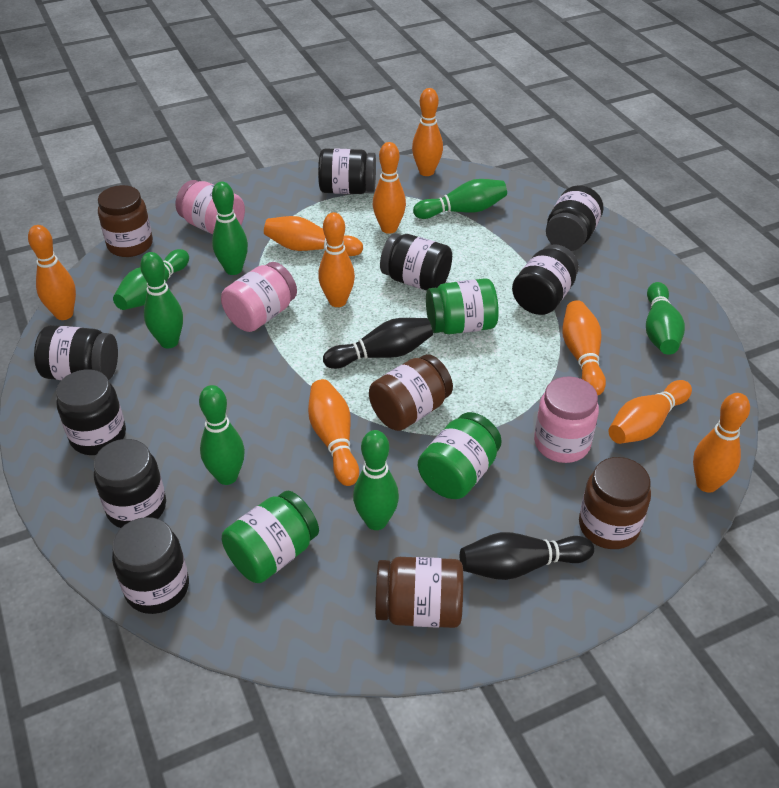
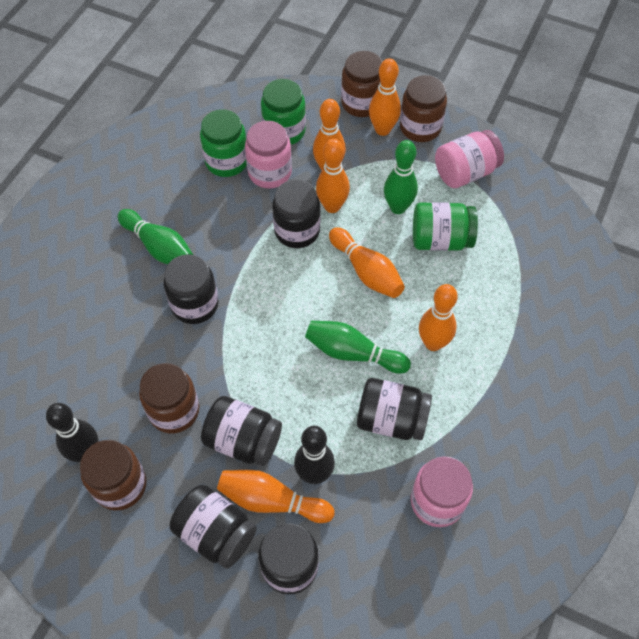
black jar: 8 -> 6
green bowling pin: 7 -> 3
orange bowling pin: 9 -> 6

